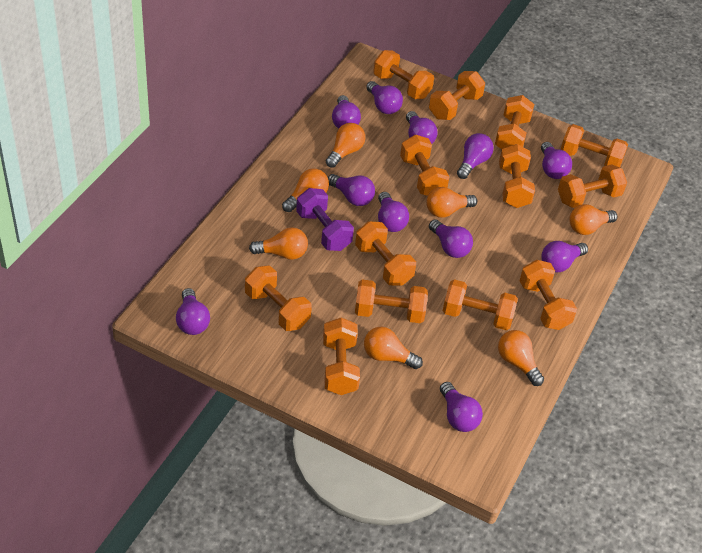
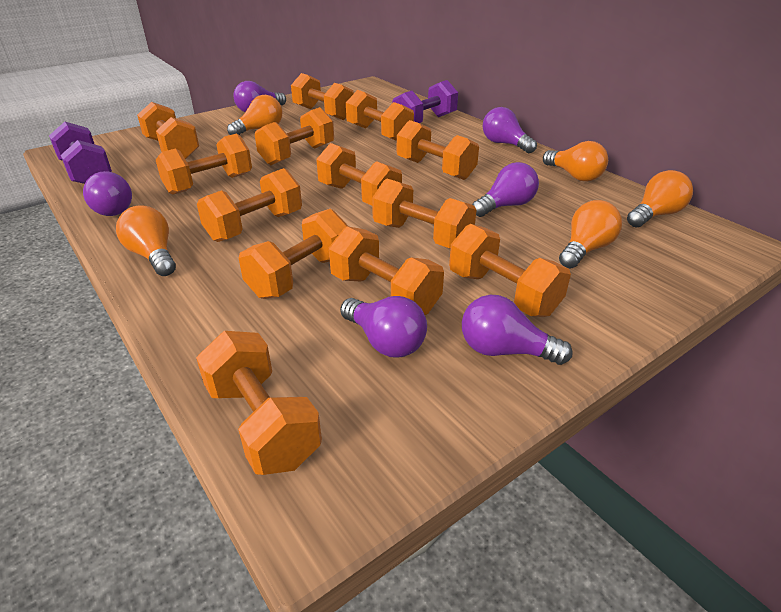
orange light bulb: 7 -> 5
purple dumbbell: 1 -> 2
purple light bulb: 11 -> 6

